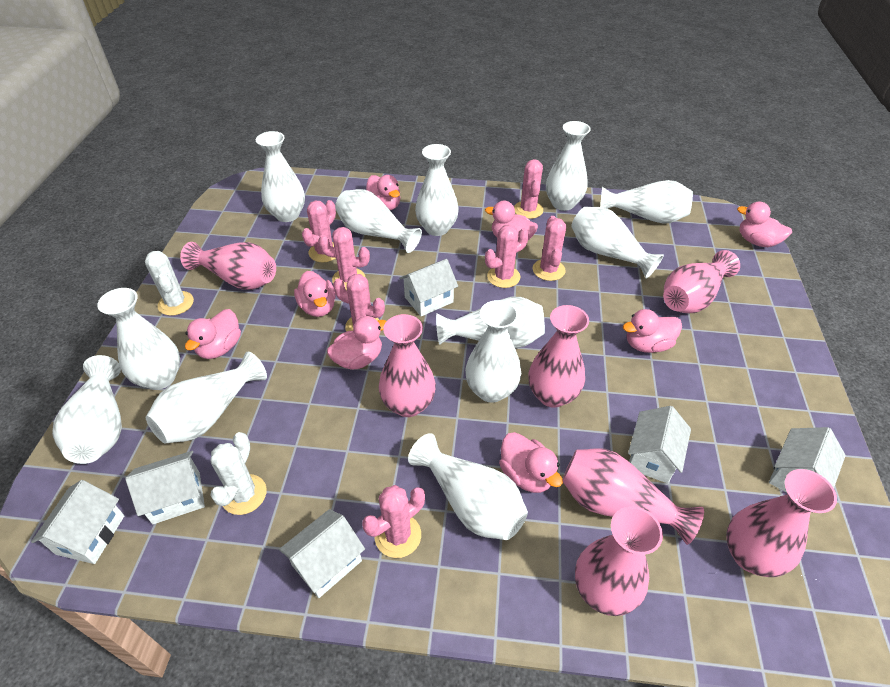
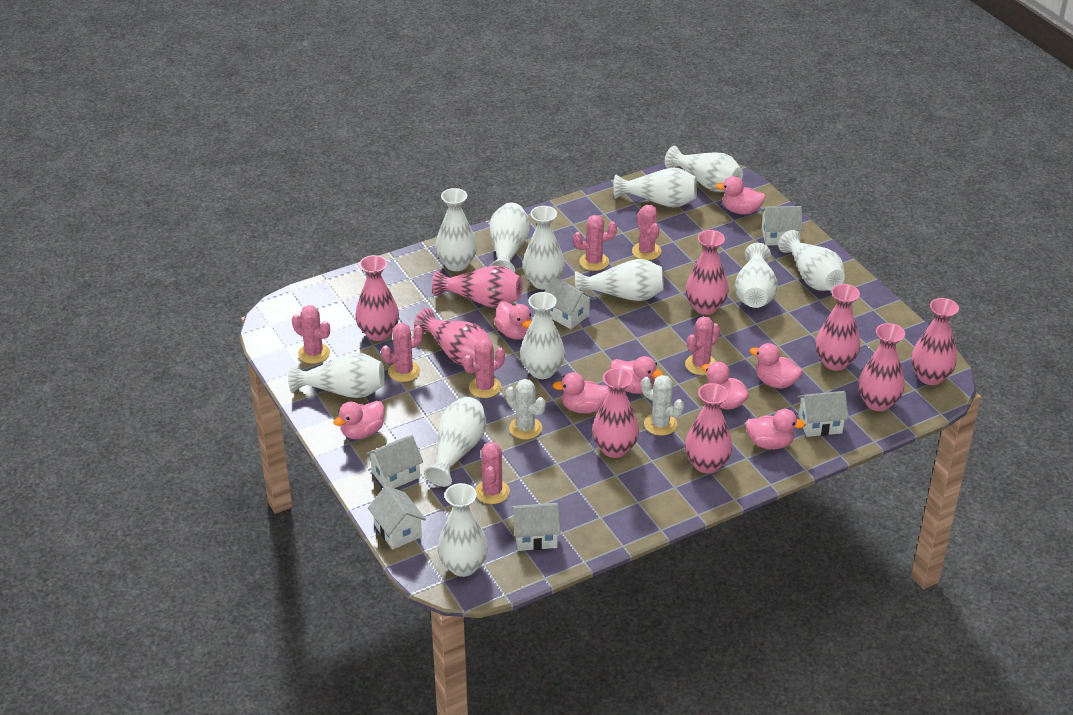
pink vase: 7 -> 9

